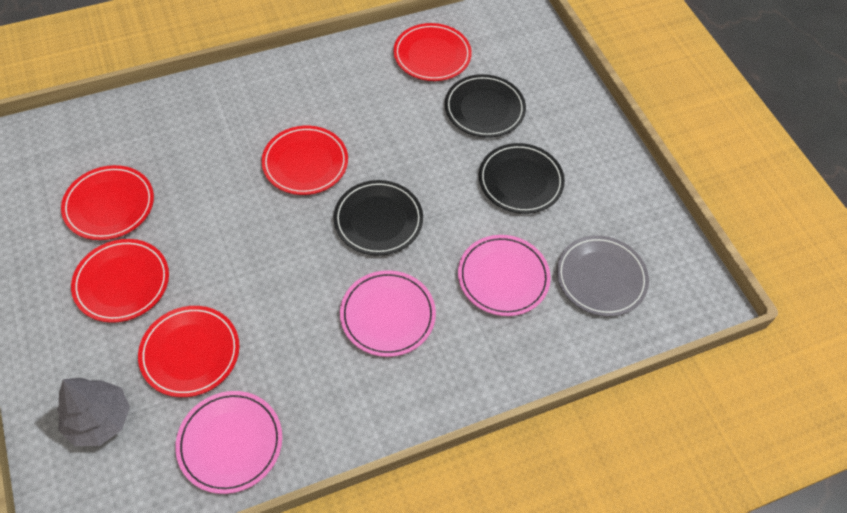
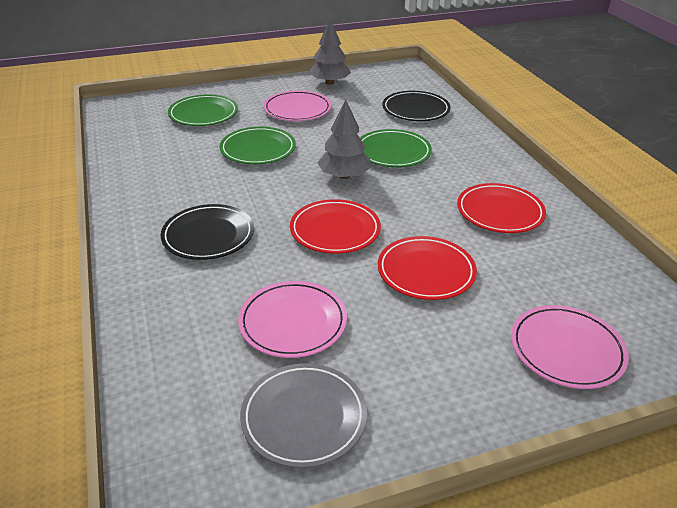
black plate: 3 -> 2
green plate: 0 -> 3
grey tree: 1 -> 2
red plate: 5 -> 3

